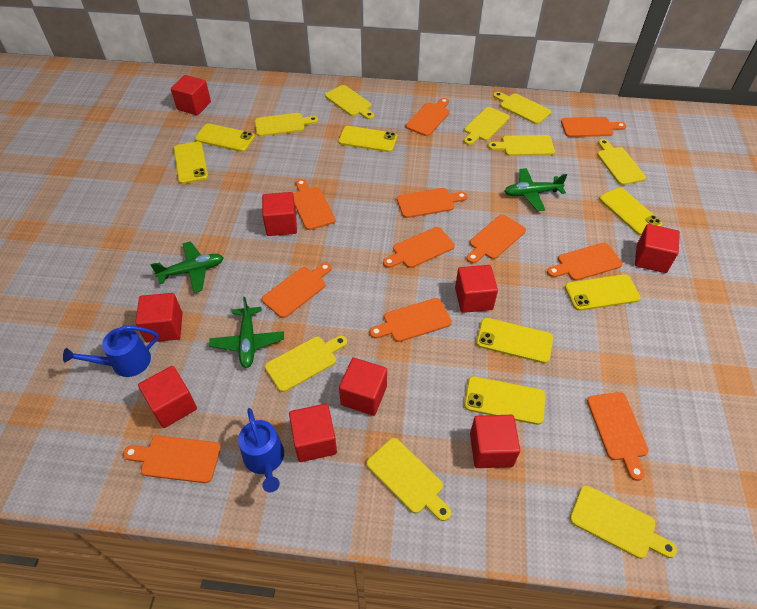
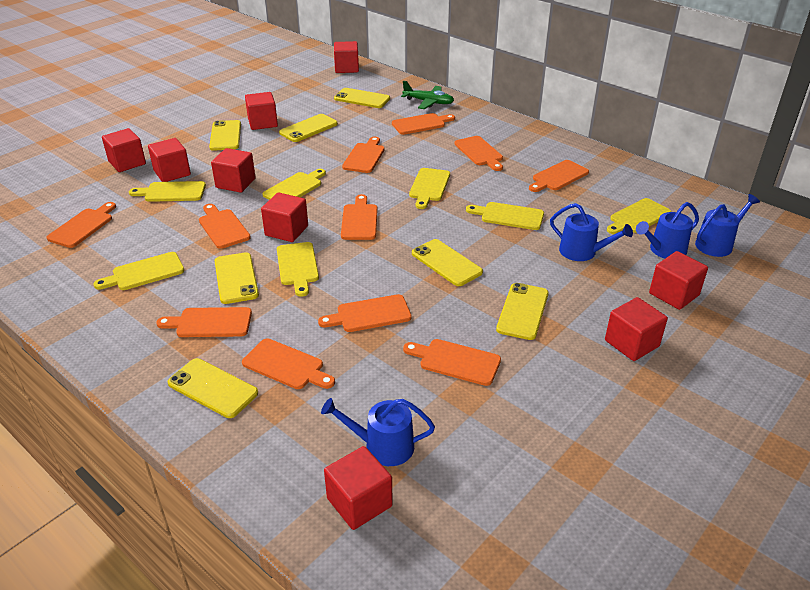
blue watering can: 2 -> 4
green plane: 3 -> 1
yellow cutting board: 9 -> 7

